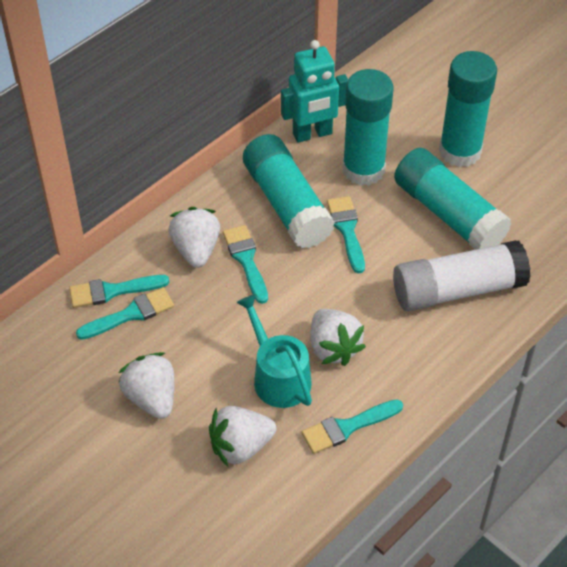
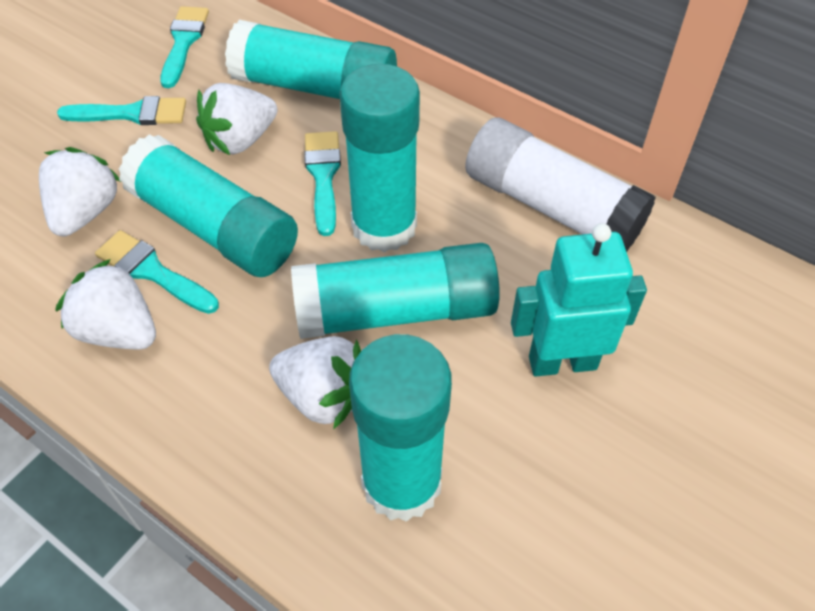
turquoise brush: 5 -> 4
turquoise glue stick: 4 -> 5
turquoise watering can: 1 -> 0

